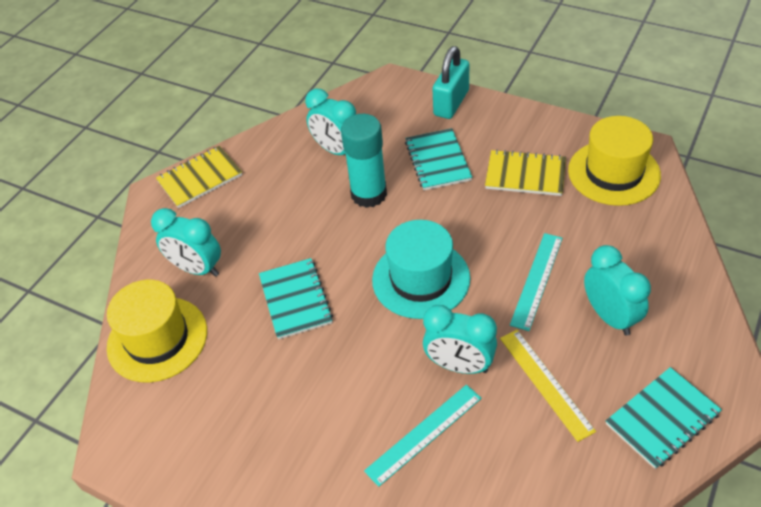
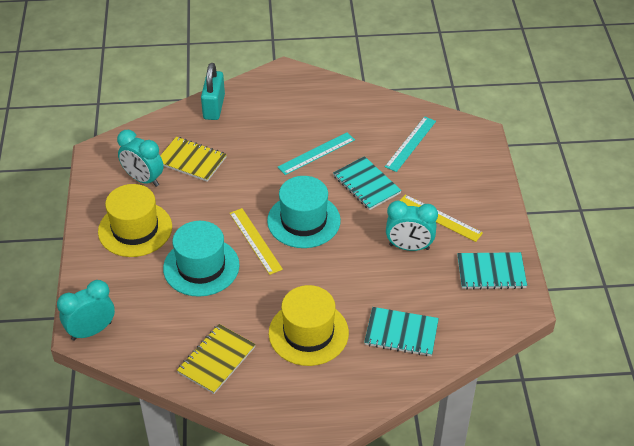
turquoise clock: 4 -> 3
turquoise glue stick: 1 -> 0
turquoise hat: 1 -> 2
yellow ruler: 1 -> 2

